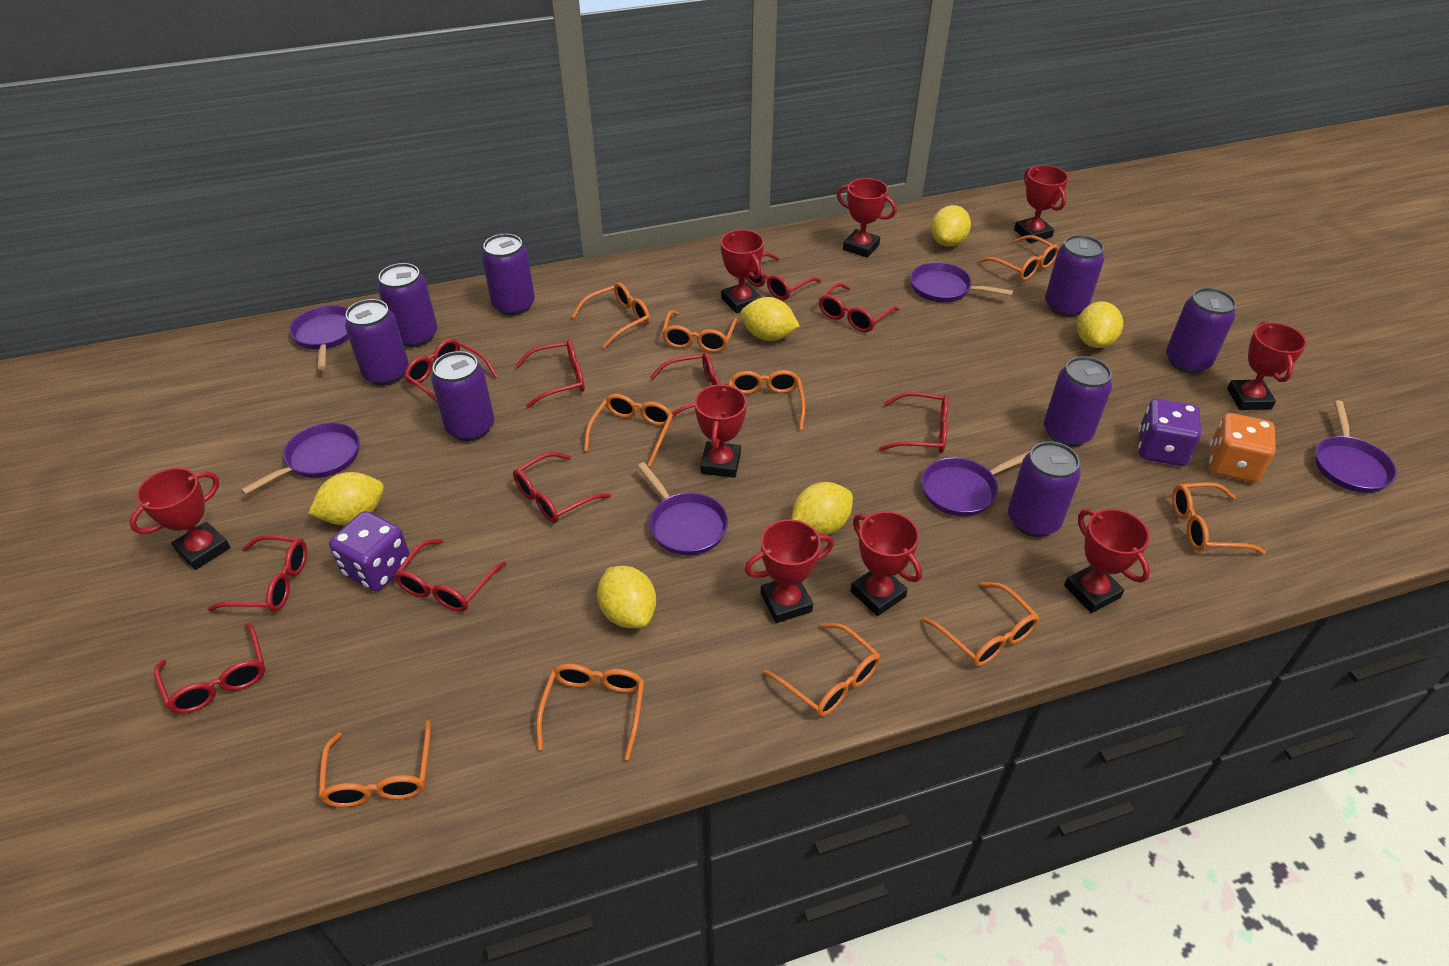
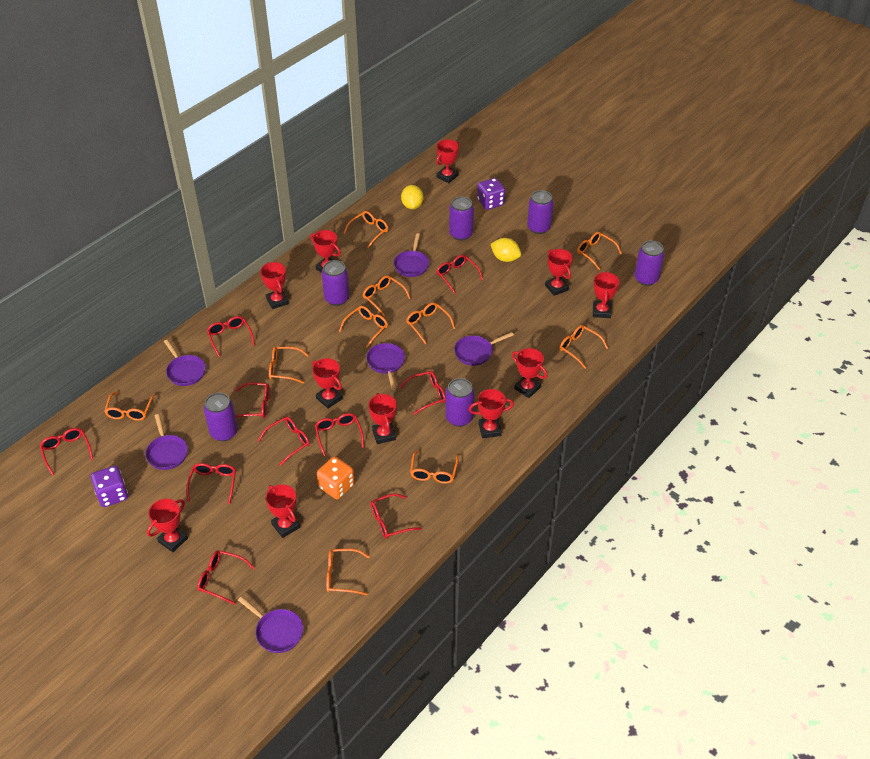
purple can: 8 -> 6
red trophy: 9 -> 11
yellow lemon: 6 -> 2

